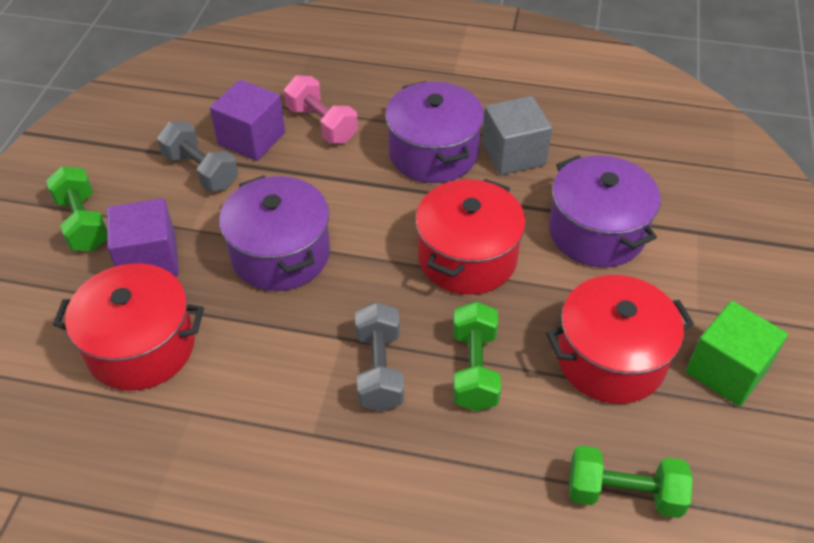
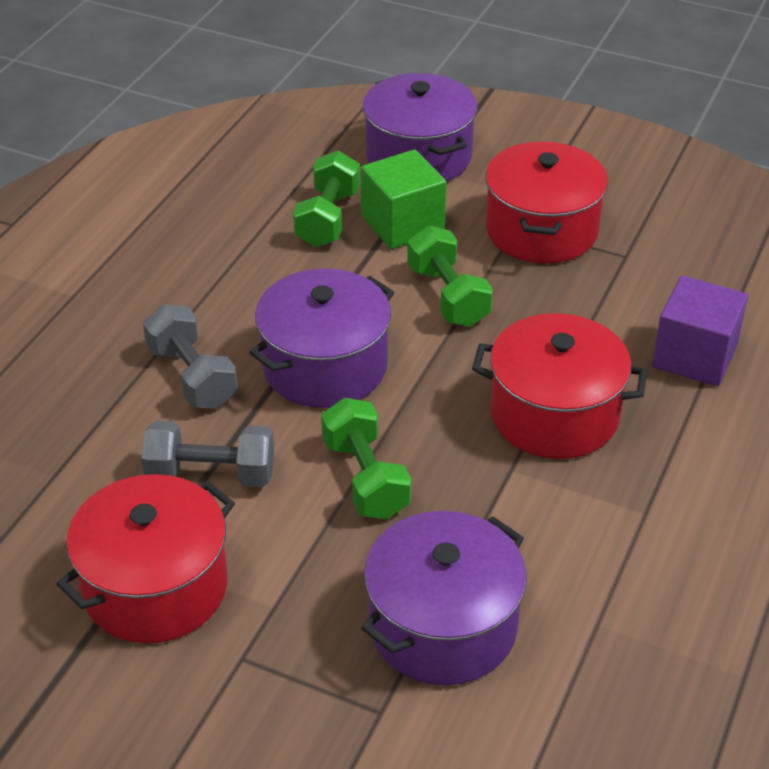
grey cube: 1 -> 0
pink dumbbell: 1 -> 0
purple cube: 2 -> 1

